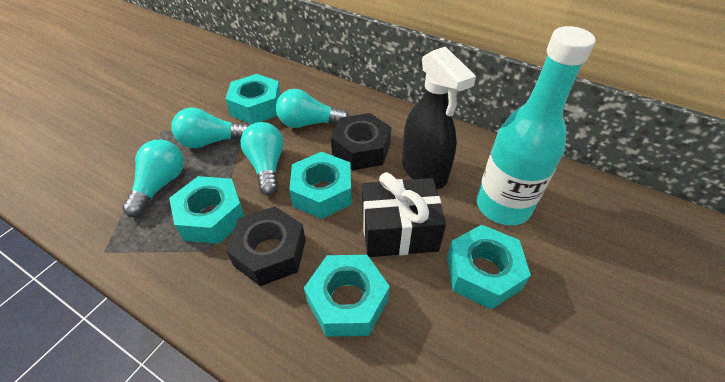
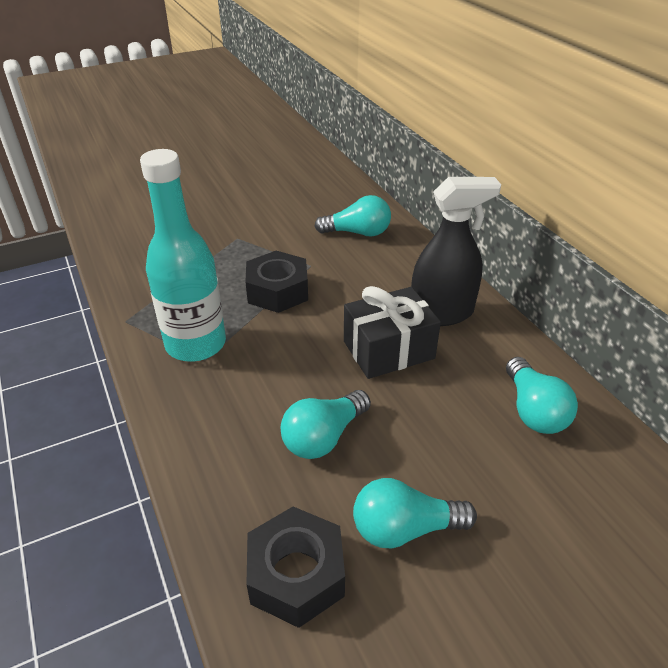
turquoise nut: 5 -> 0

